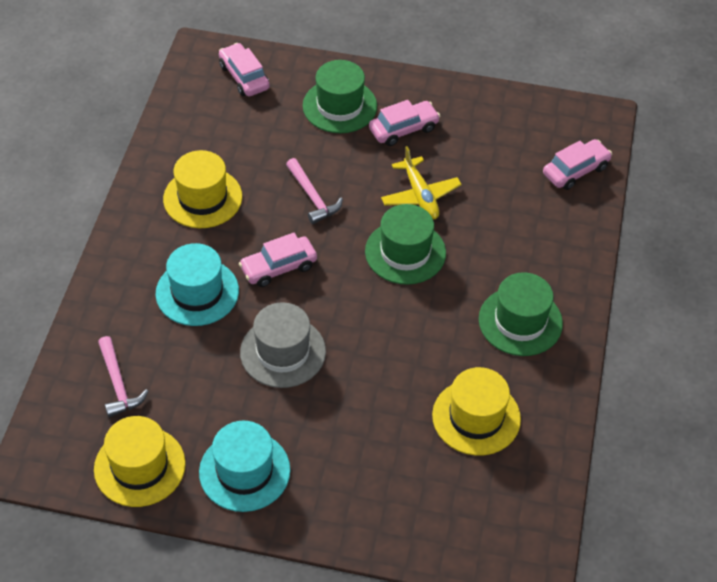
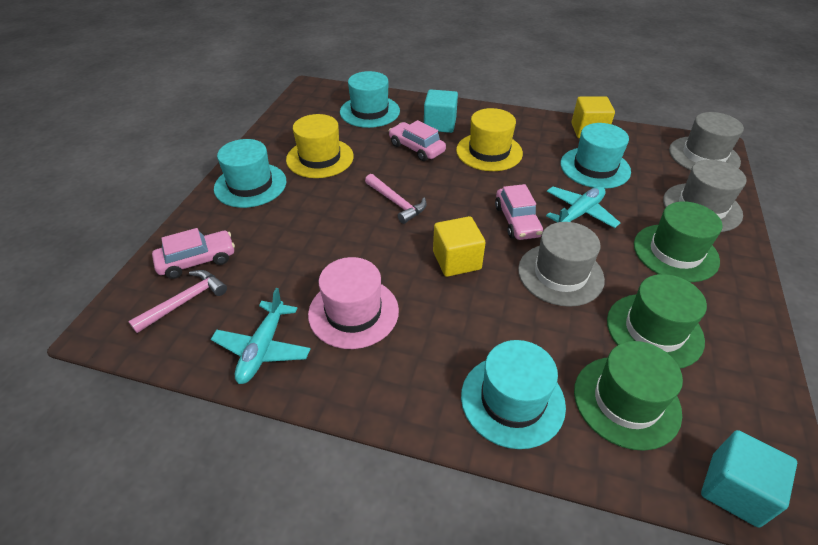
grey hat: 1 -> 3
pink car: 4 -> 3
pink hat: 0 -> 1
turquoise cube: 0 -> 2
turquoise hat: 2 -> 4
turquoise plane: 0 -> 2
yellow cube: 0 -> 2
yellow hat: 3 -> 2
yellow plane: 1 -> 0

